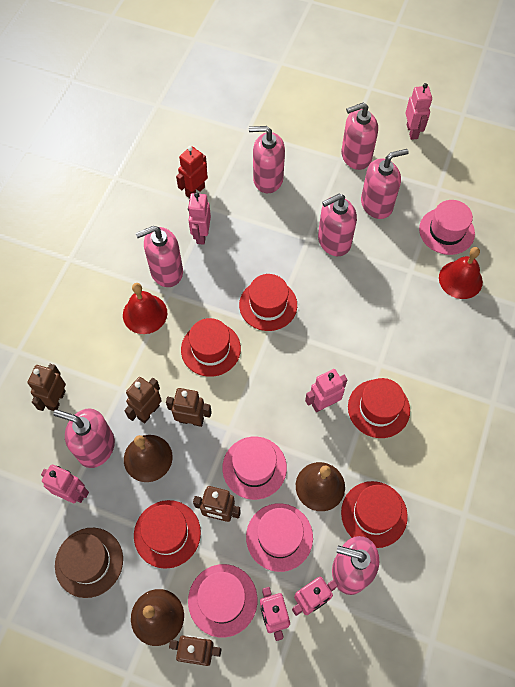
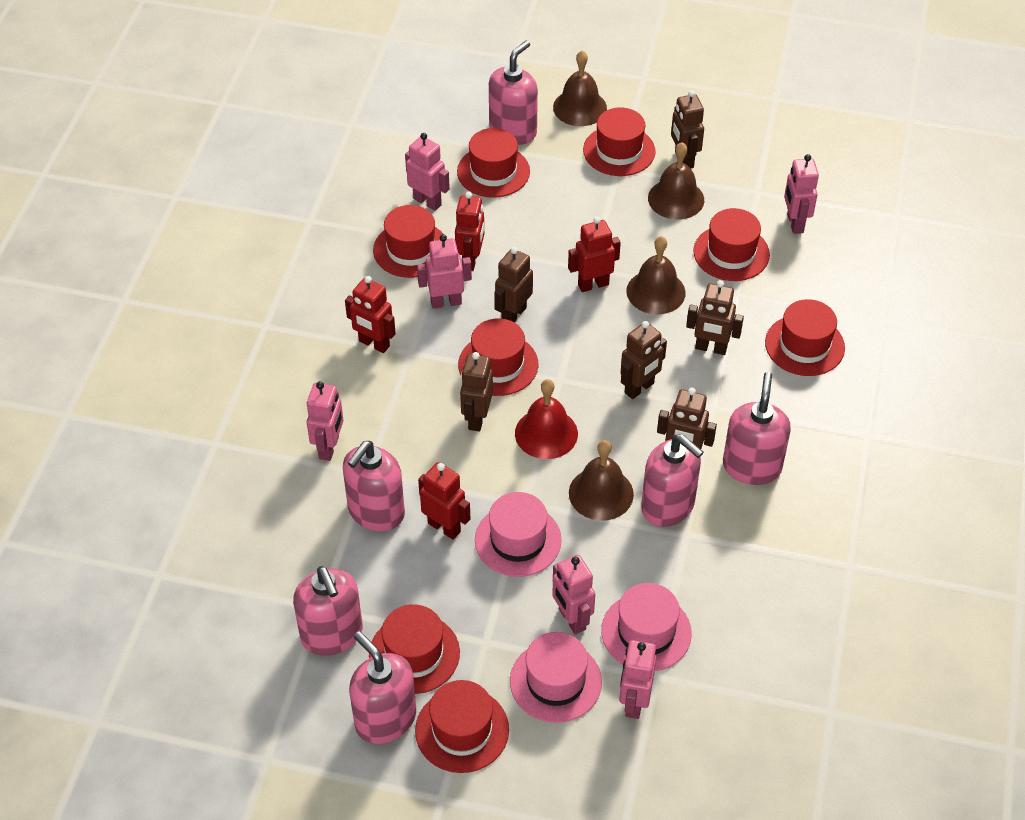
brown bell: 3 -> 4
brown hat: 1 -> 0
brown robot: 5 -> 6
pink hat: 4 -> 3
pink soap dispenser: 7 -> 6
red bell: 2 -> 1
red hat: 5 -> 8
red robot: 1 -> 4

